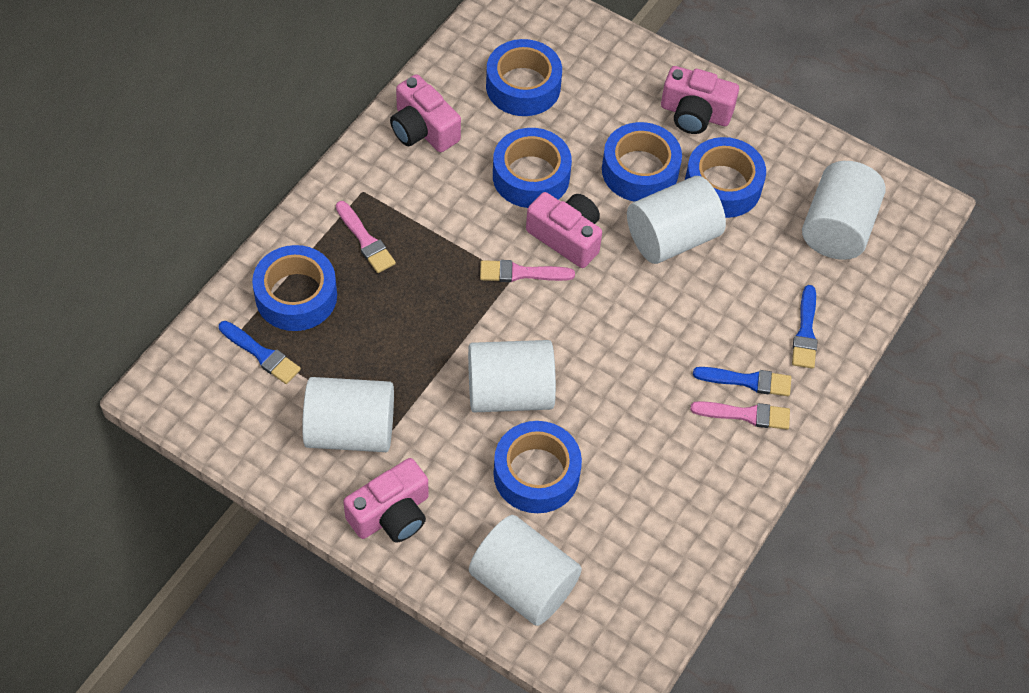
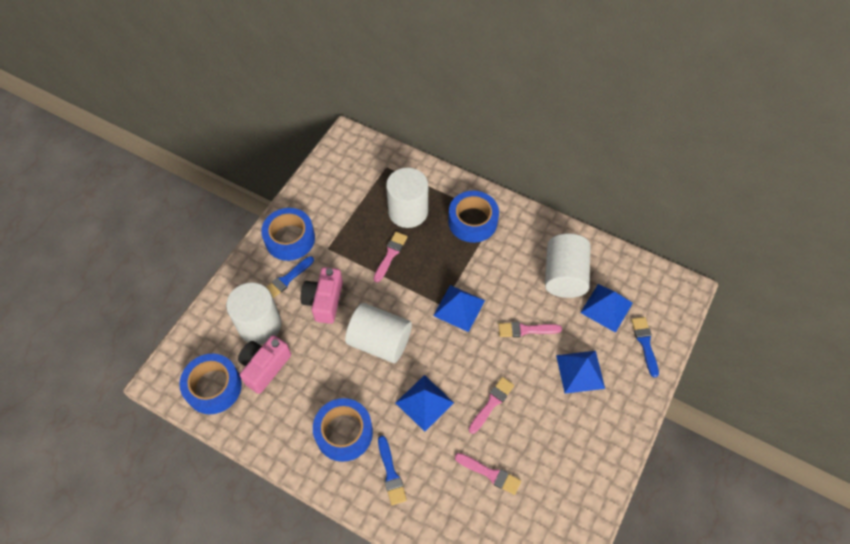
blue pyramid: 0 -> 4
blue tape: 6 -> 4
pink brush: 3 -> 4
pink camera: 4 -> 2
white cylinder: 5 -> 4

